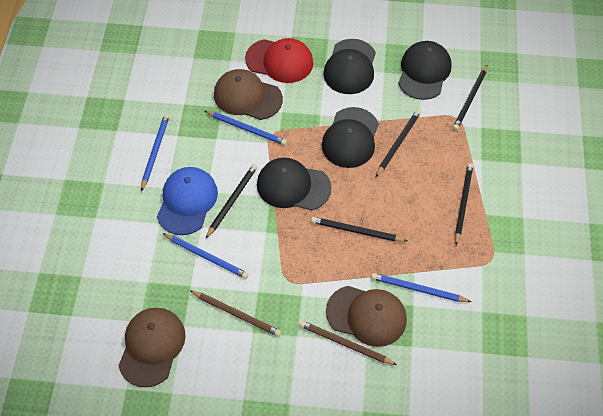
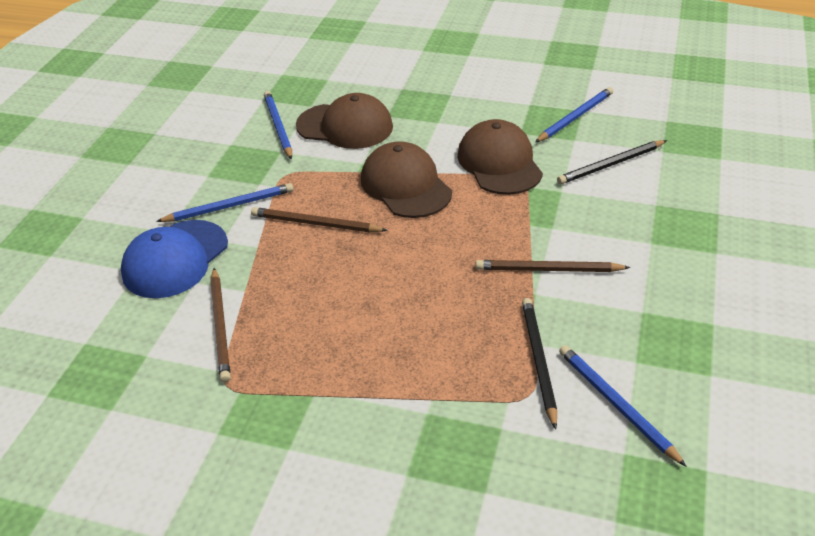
black cap: 4 -> 0
black pencil: 5 -> 2
brown pencil: 2 -> 3
red cap: 1 -> 0

